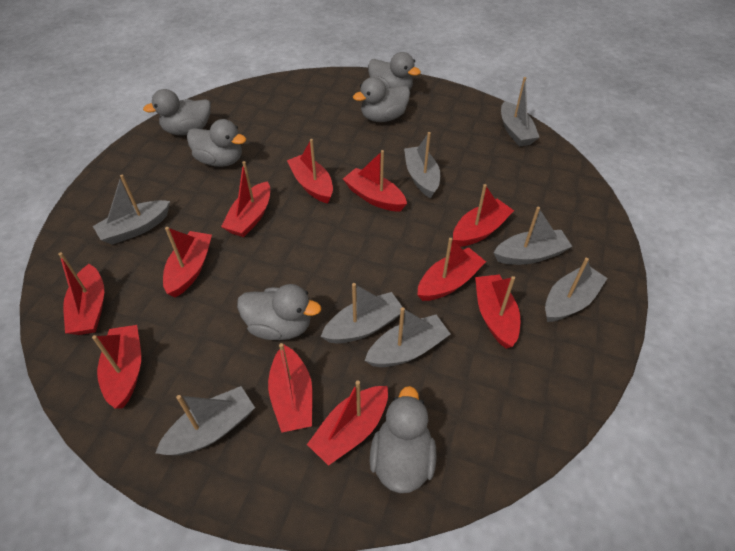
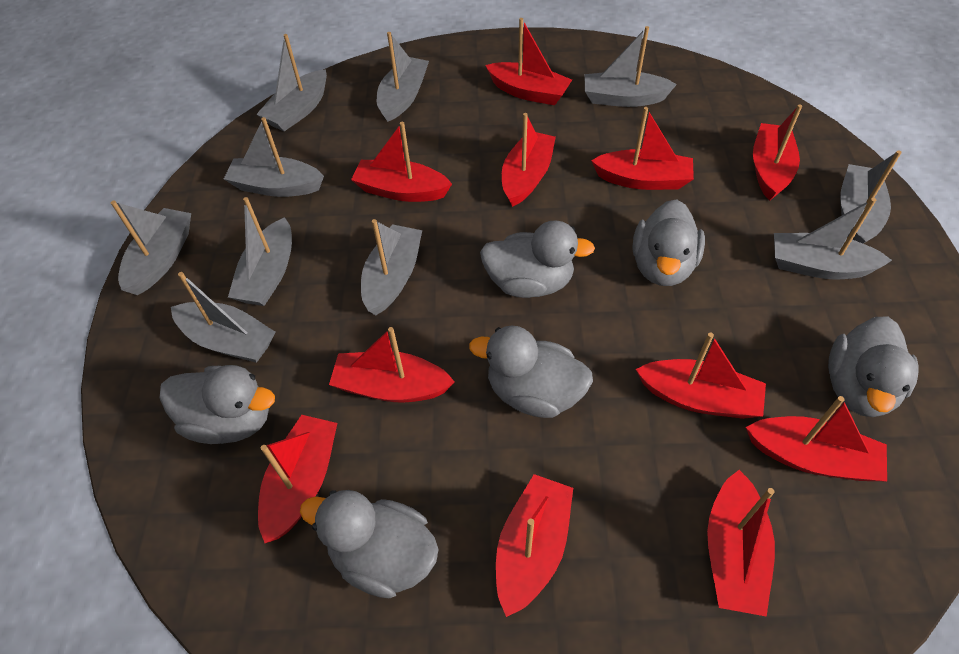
grey boat: 8 -> 10

